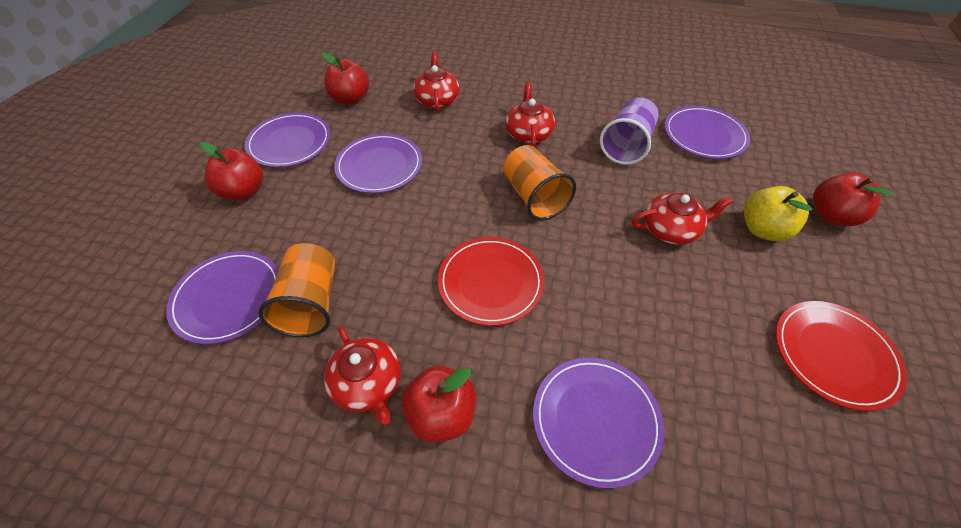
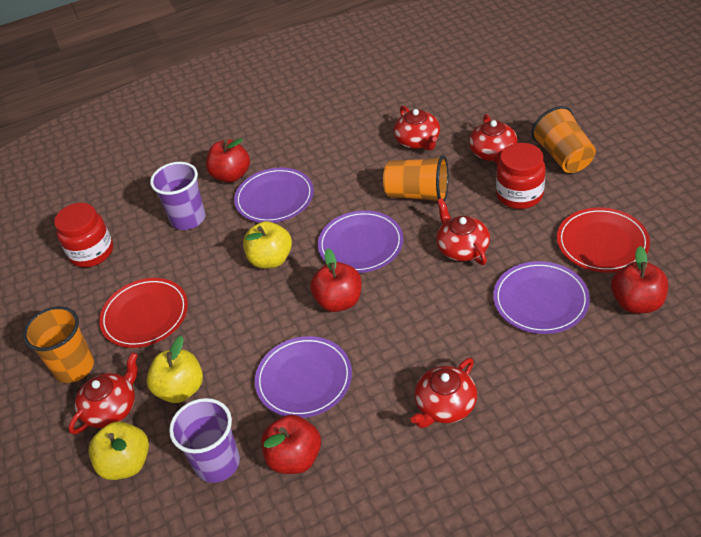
orange cup: 2 -> 3
purple cup: 1 -> 2
purple plate: 5 -> 4
red jar: 0 -> 2
red teapot: 4 -> 5
yellow apple: 1 -> 3

